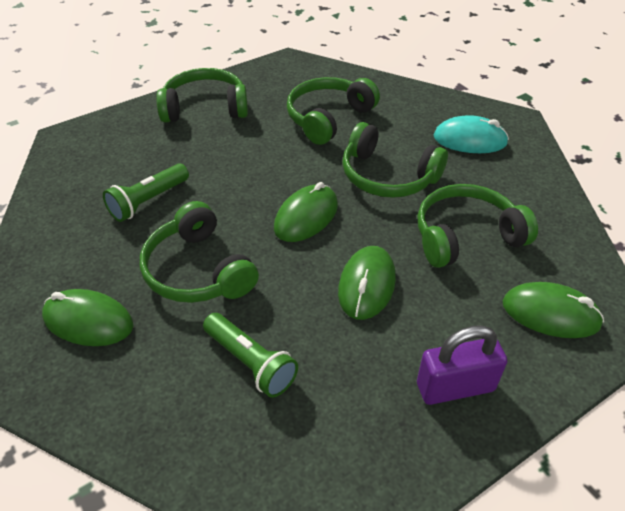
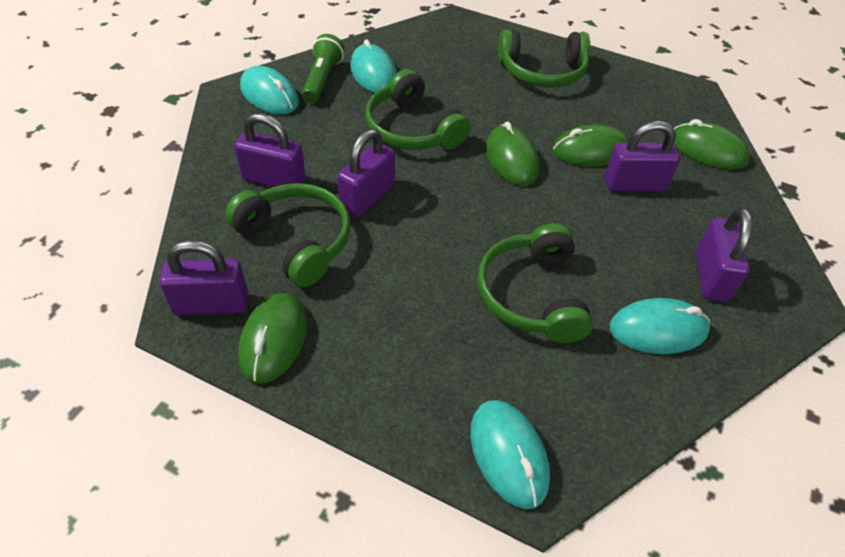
green flashlight: 2 -> 1
green headphones: 5 -> 4
purple padlock: 1 -> 5
turquoise mouse: 1 -> 4

